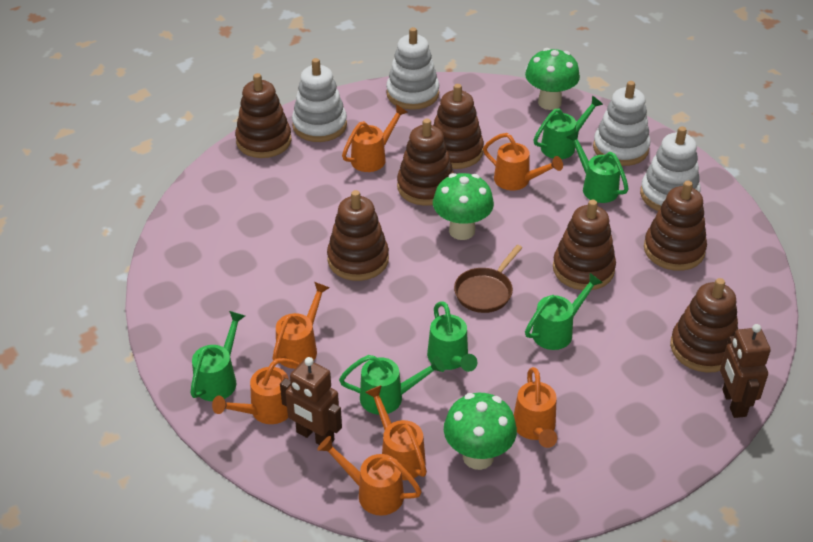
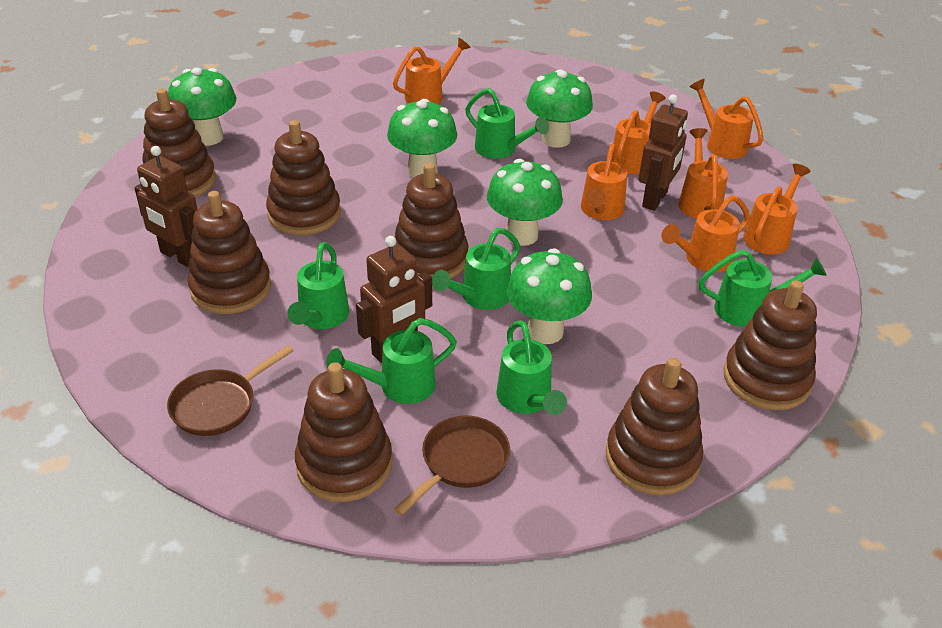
brown pan: 1 -> 2
brown robot: 2 -> 3
green mushroom: 3 -> 5
white stacking toy: 4 -> 0

